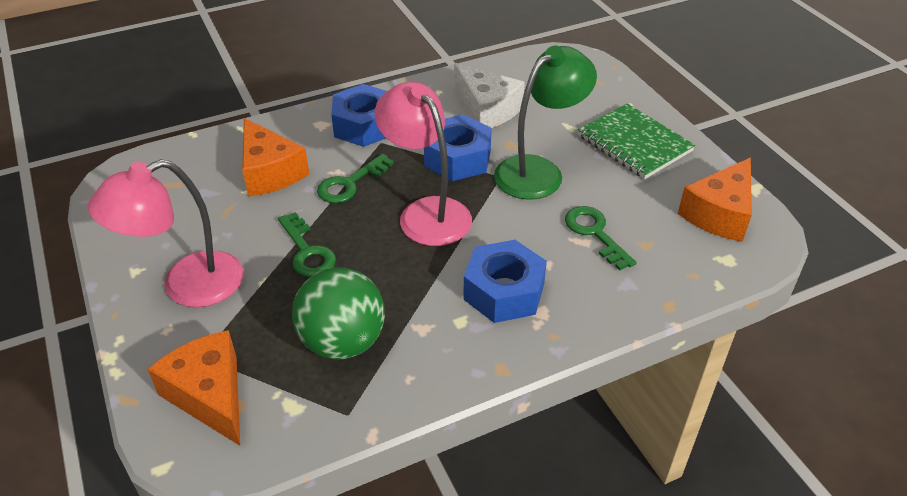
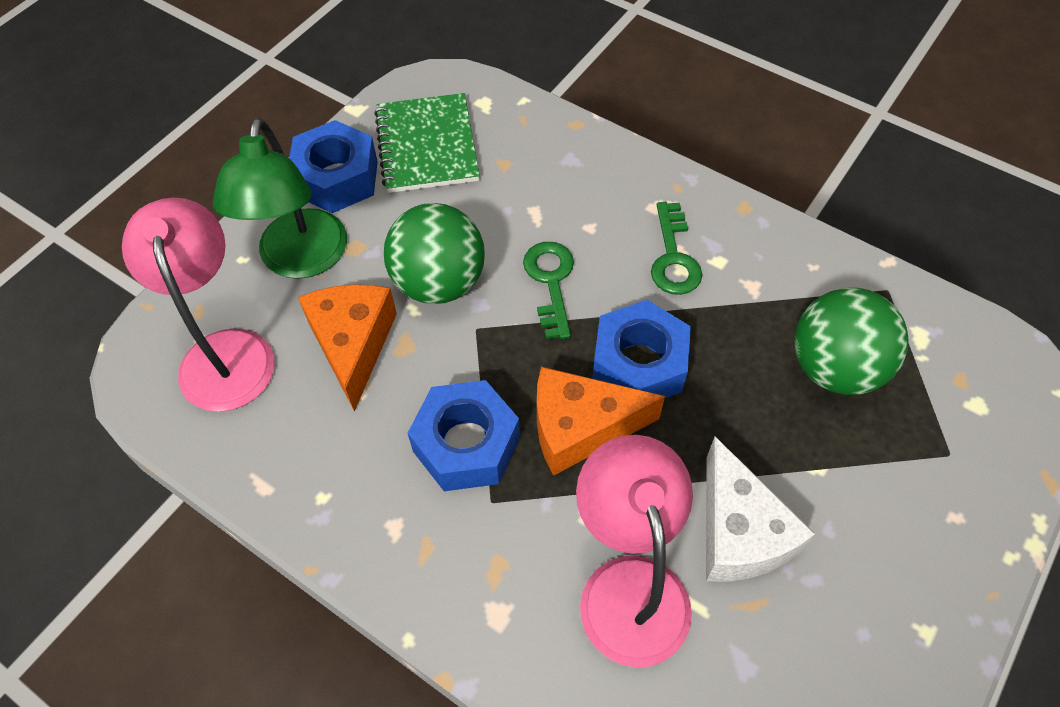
green ball: 1 -> 2
green key: 3 -> 2
orange cheese: 3 -> 2

